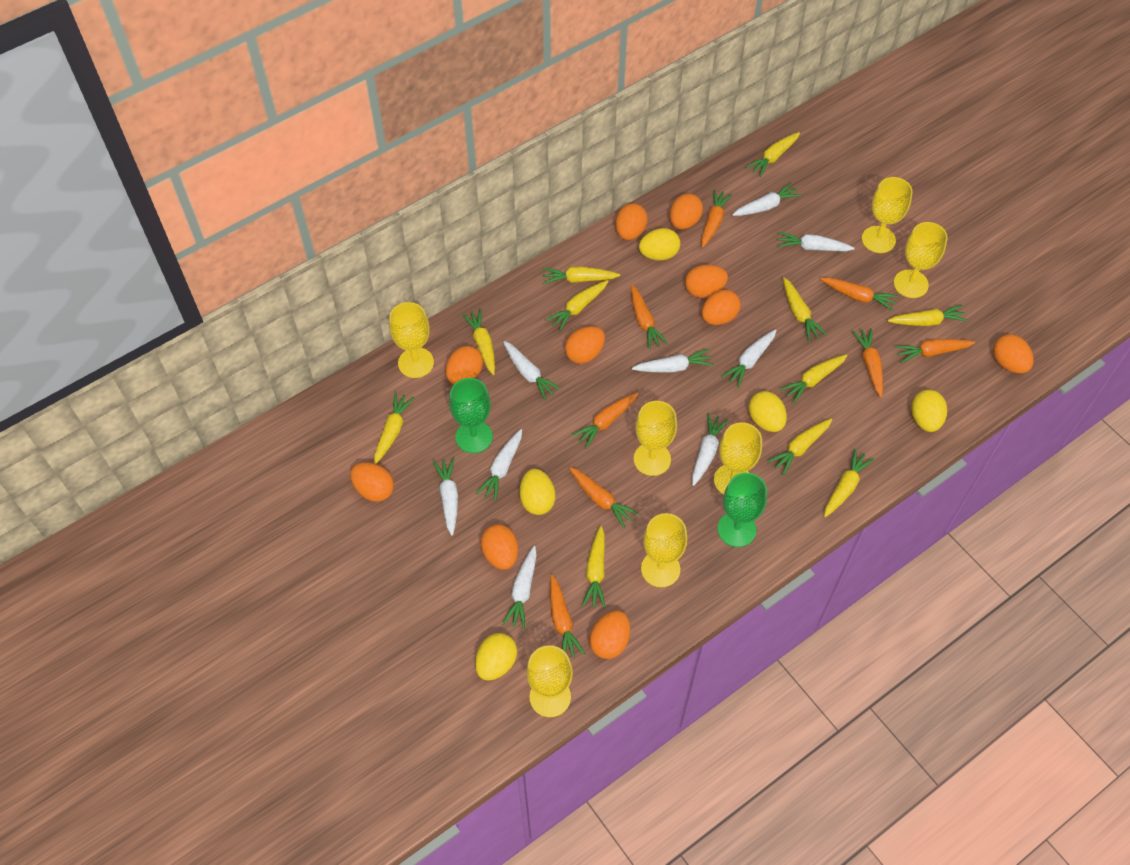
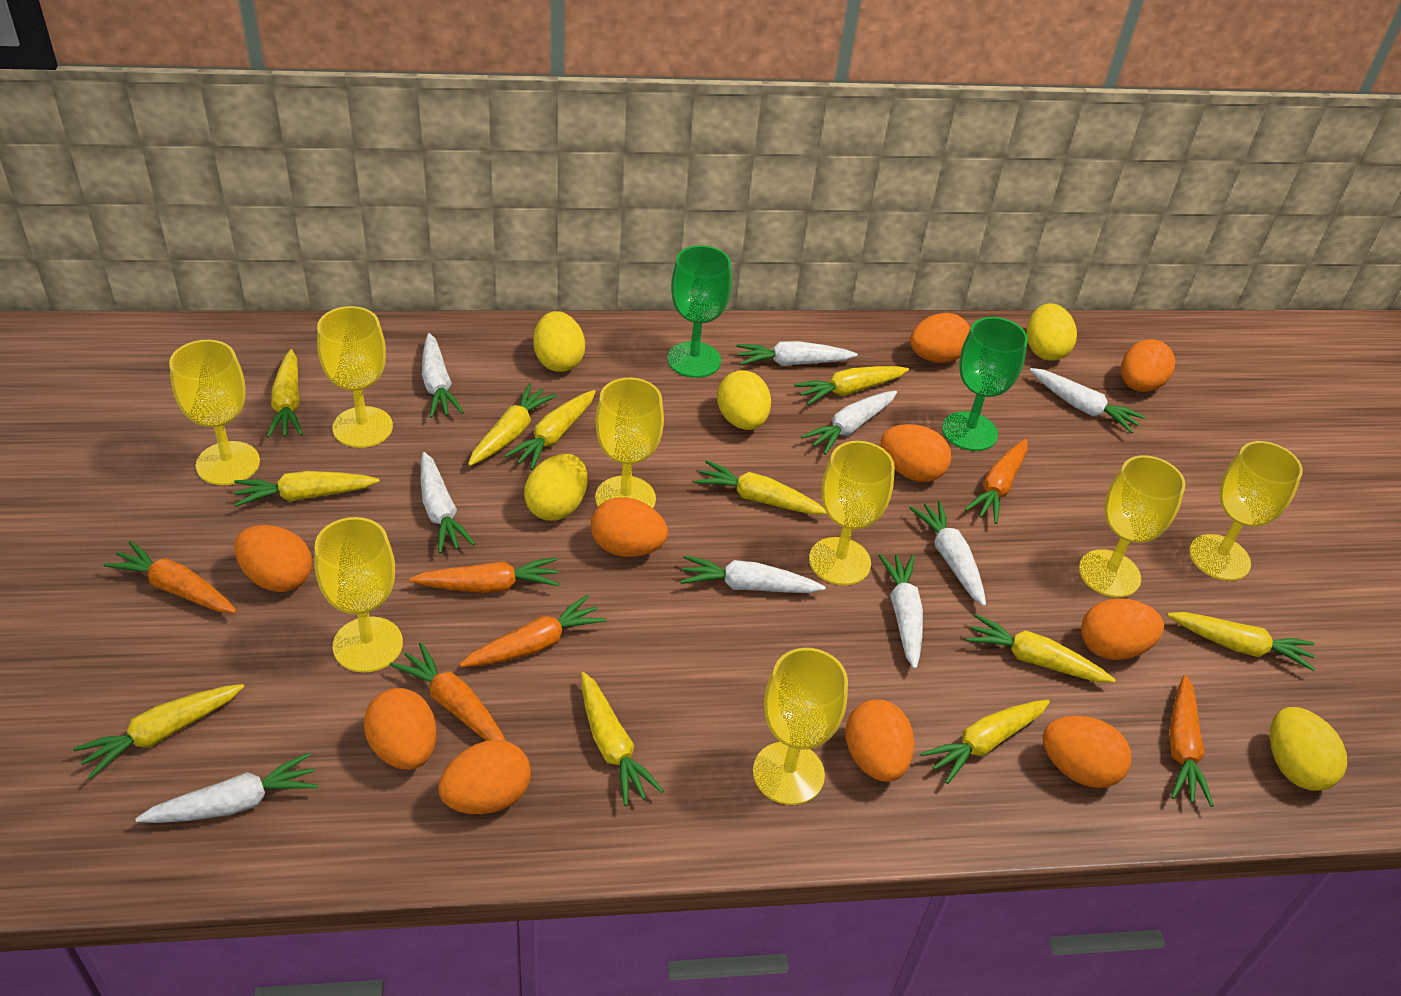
orange carrot: 8 -> 6
yellow goblet: 7 -> 8

